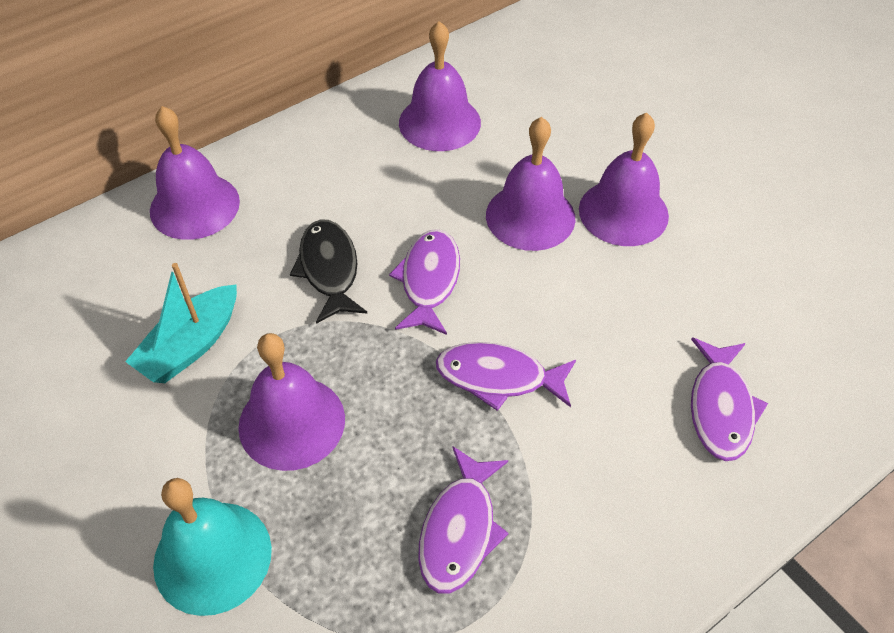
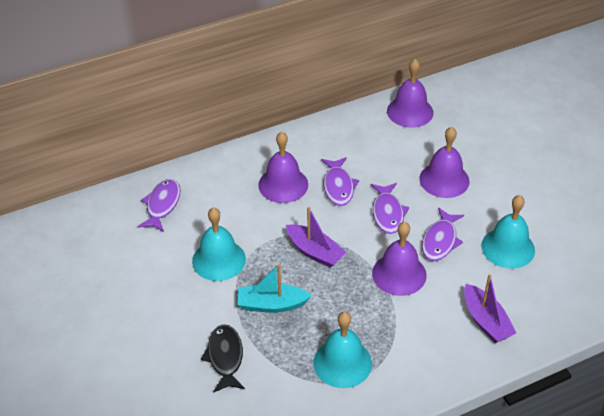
purple bell: 5 -> 4
purple boat: 0 -> 2
turquoise bell: 1 -> 3

